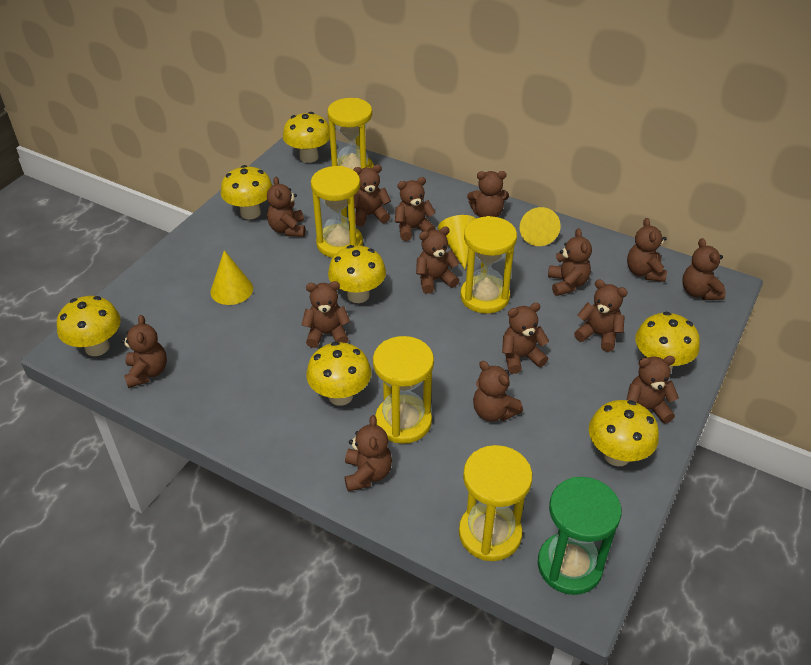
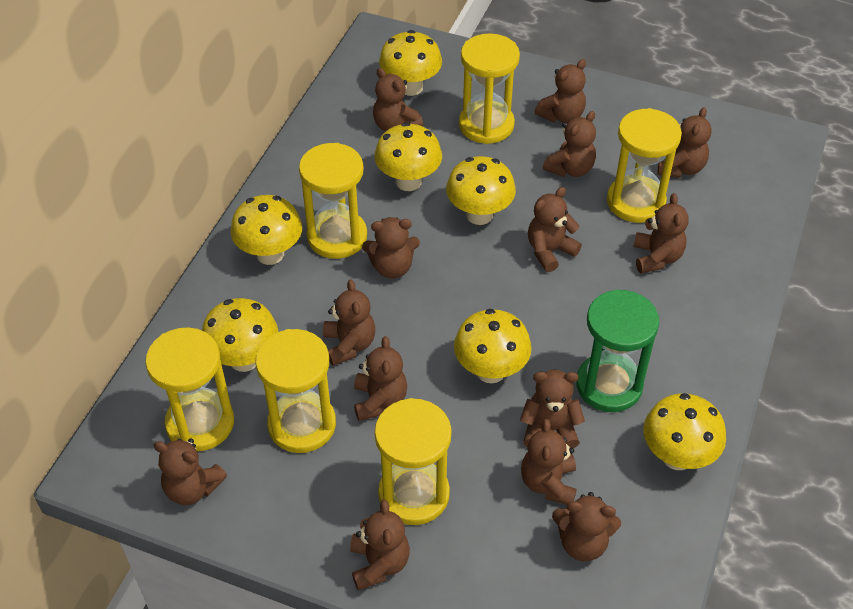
brown teddy bear: 15 -> 14
yellow cone: 3 -> 0
yellow hourglass: 5 -> 6

